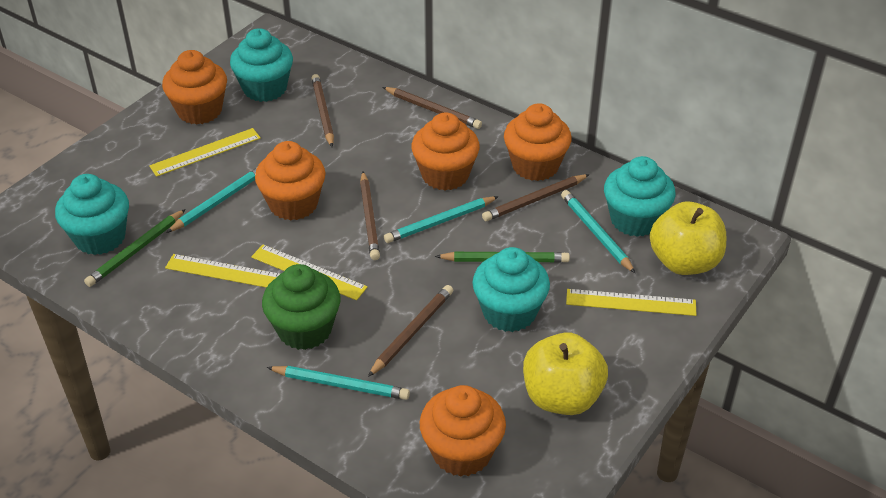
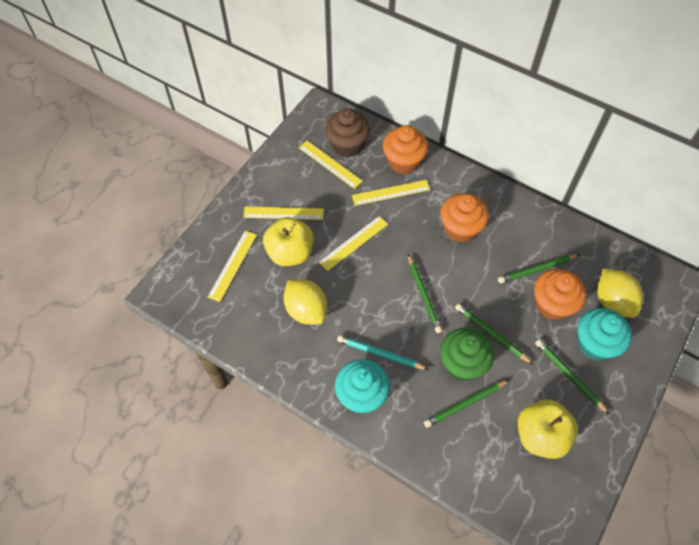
brown cupcake: 0 -> 1
brown pencil: 5 -> 0
green pencil: 2 -> 5
orange cupcake: 5 -> 3
turquoise cupcake: 4 -> 2
turquoise pencil: 4 -> 1
yellow lemon: 0 -> 2
yellow ruler: 4 -> 5

